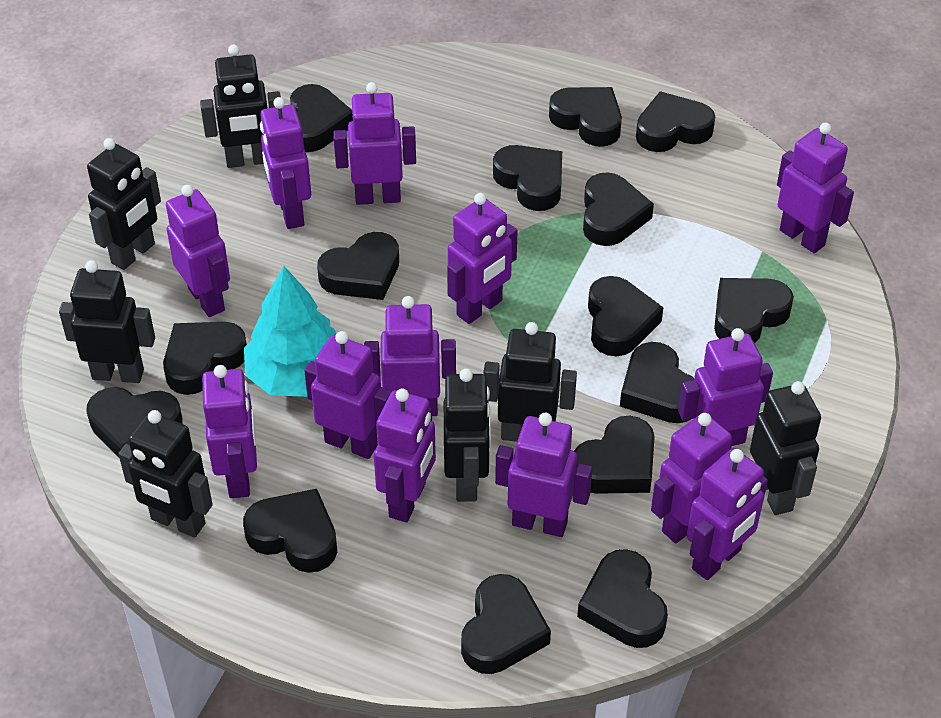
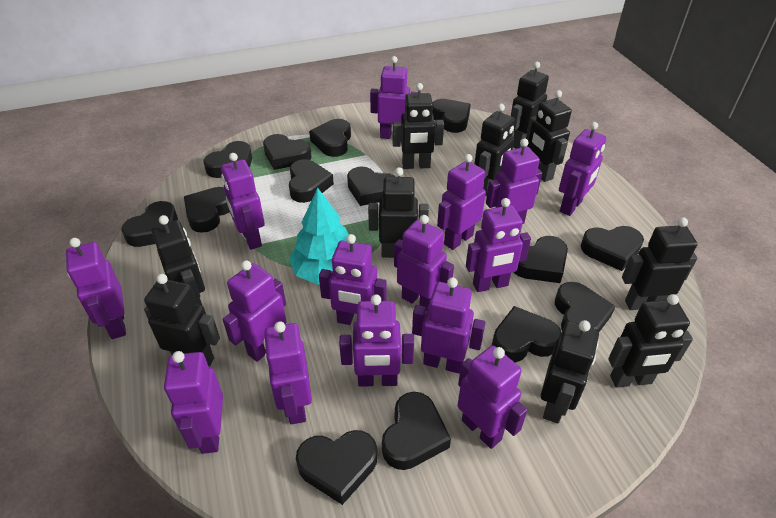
black heart: 15 -> 14
black robot: 7 -> 10
purple robot: 13 -> 15

